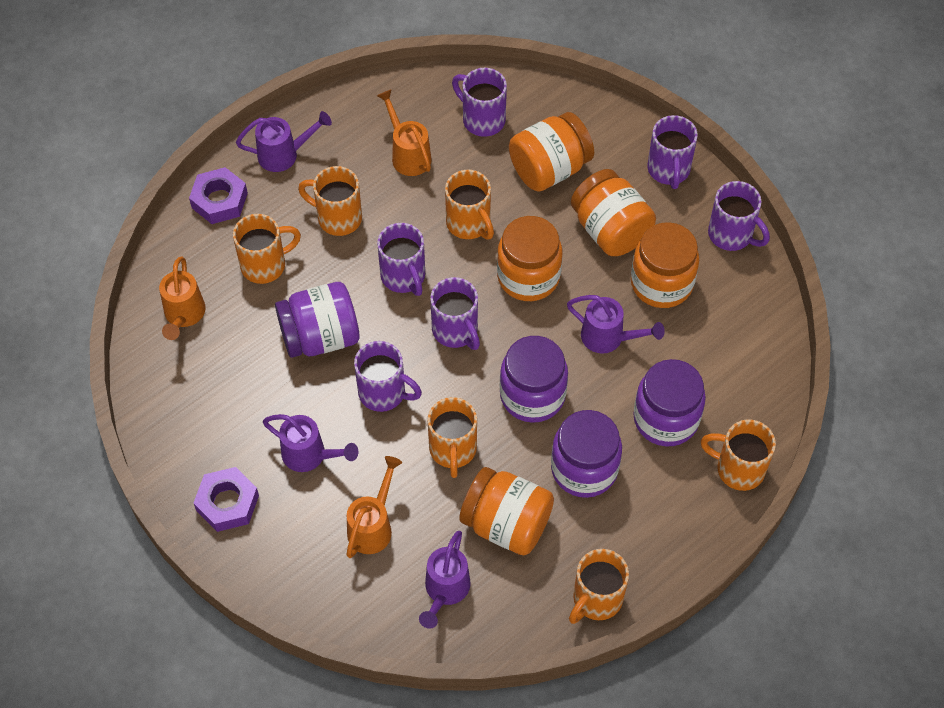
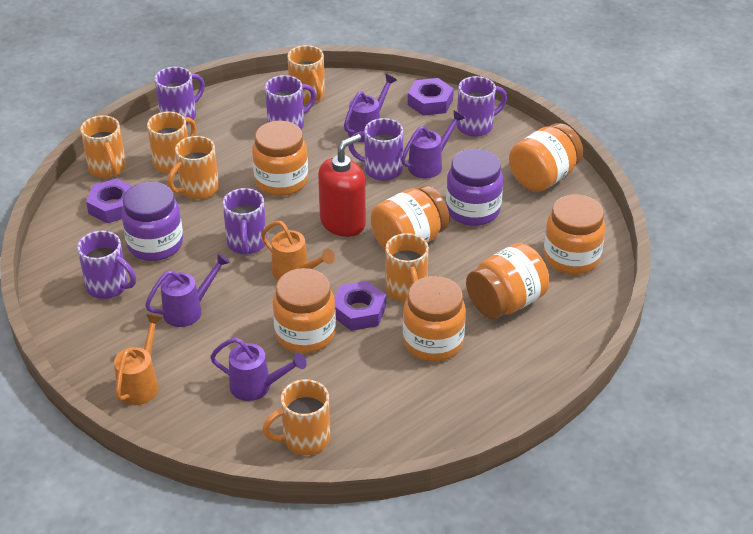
orange jar: 5 -> 7
orange watering can: 3 -> 2
purple jar: 4 -> 2
purple nut: 2 -> 3
red soap dispenser: 0 -> 1

